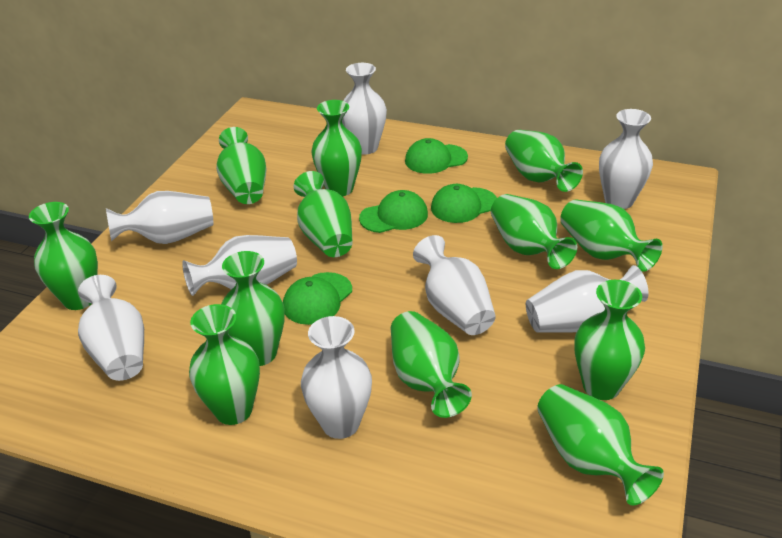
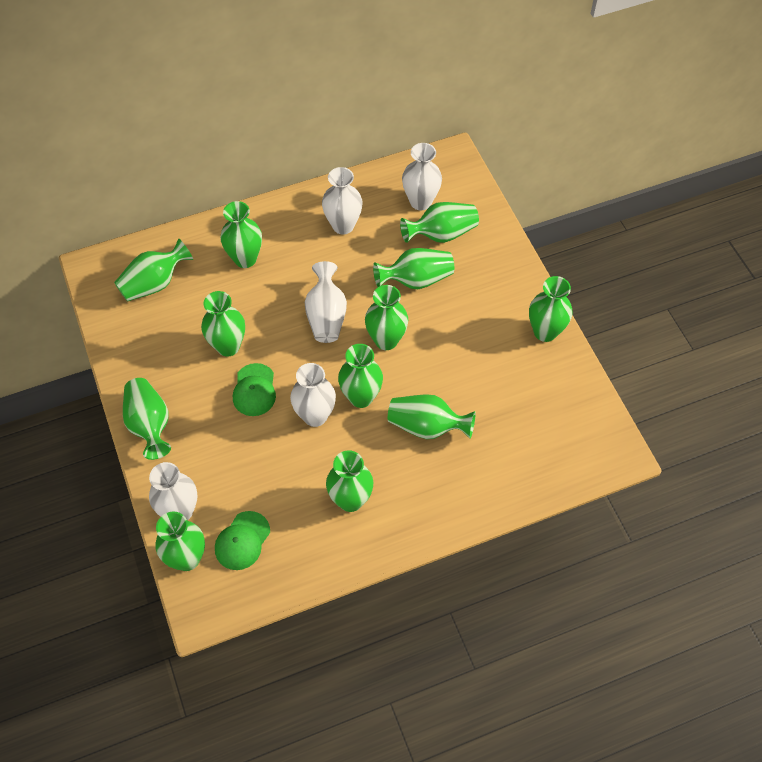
green cap: 4 -> 2
white vase: 8 -> 5

